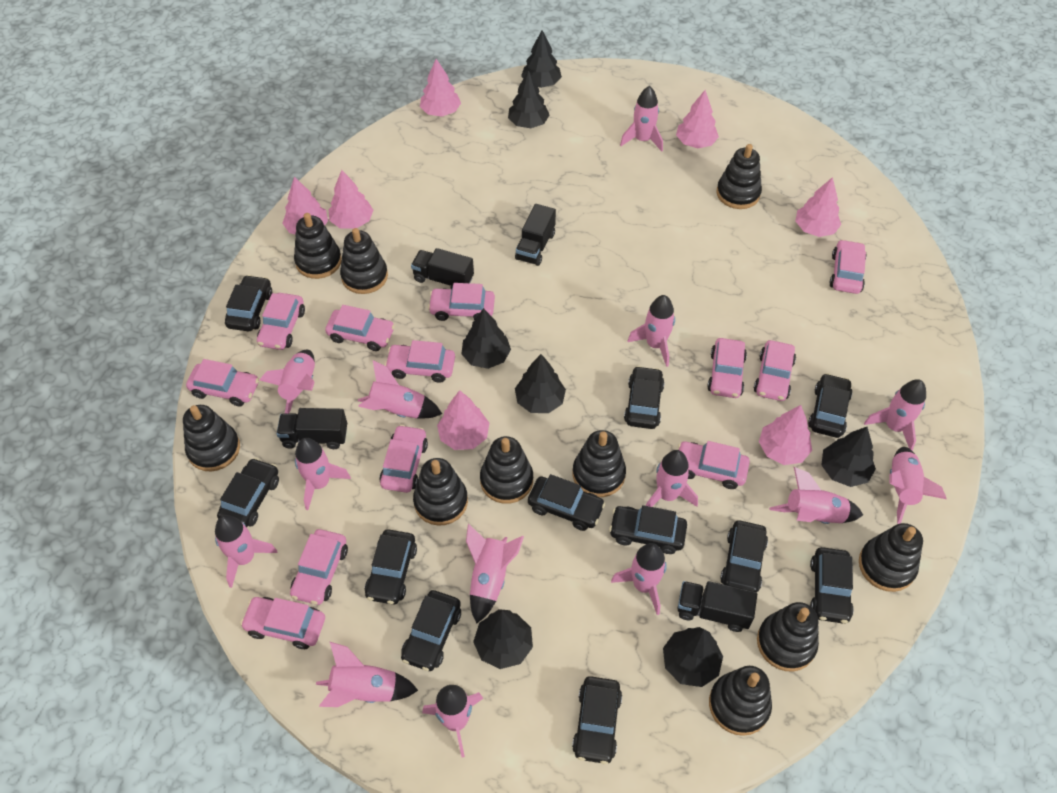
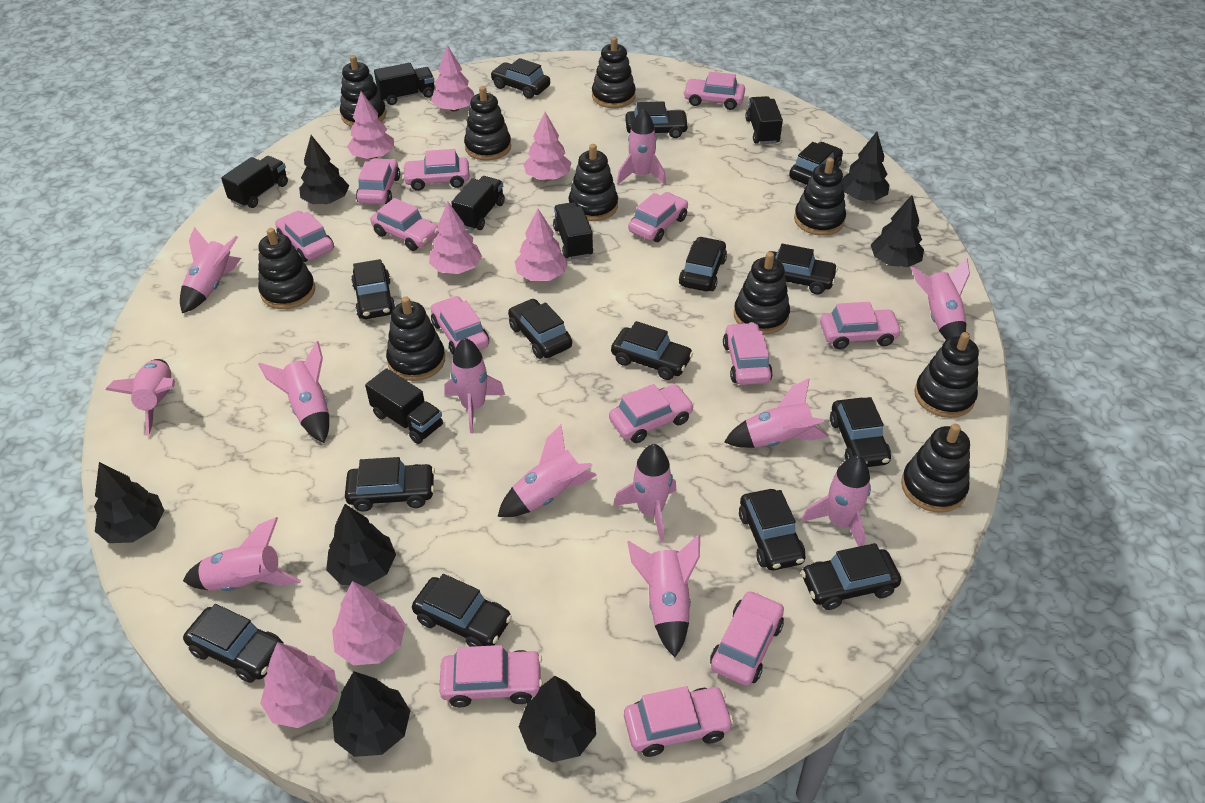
black car: 11 -> 14
black truck: 4 -> 6
pink car: 12 -> 13
pink rocket: 14 -> 12

